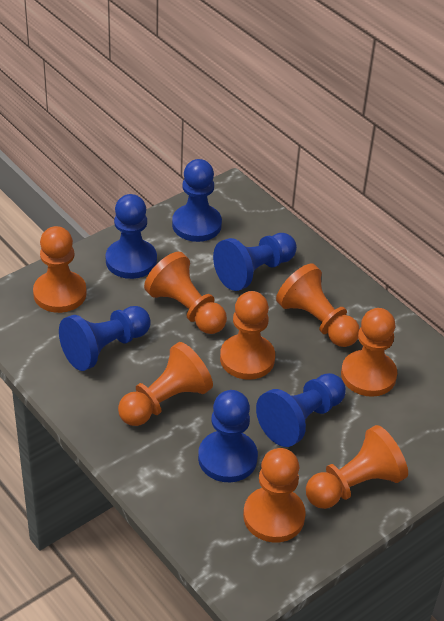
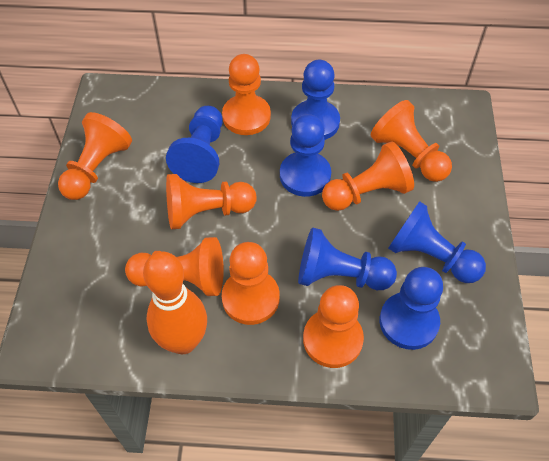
orange bowling pin: 0 -> 1

